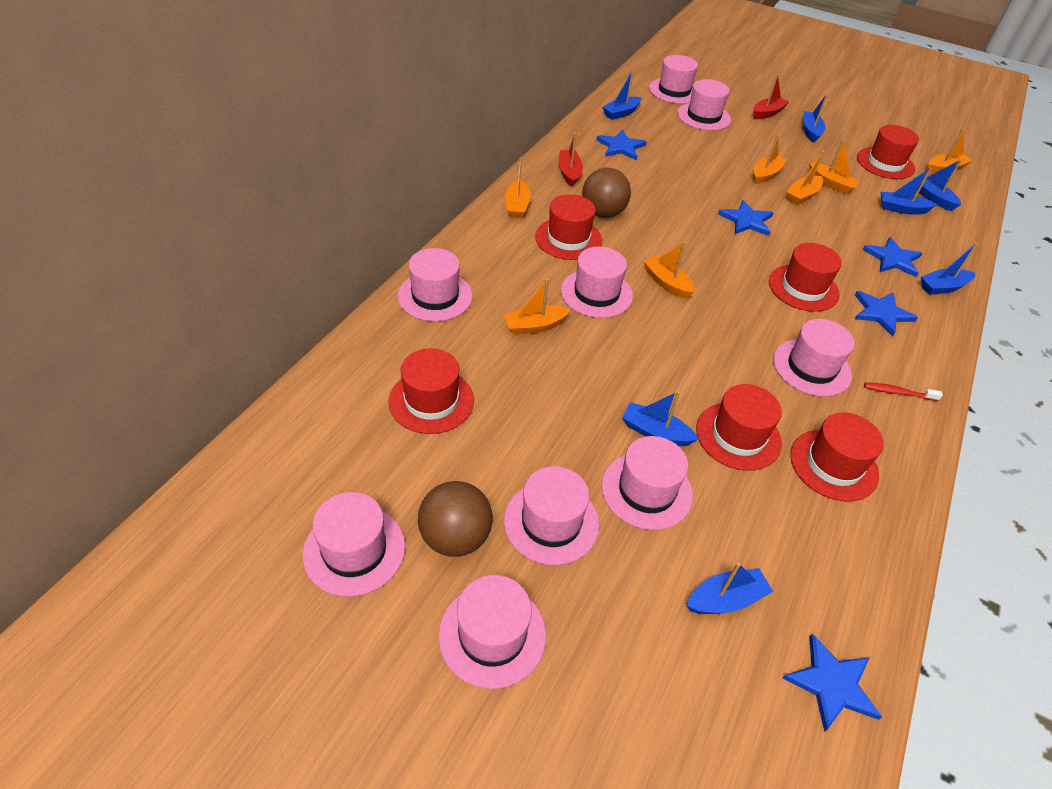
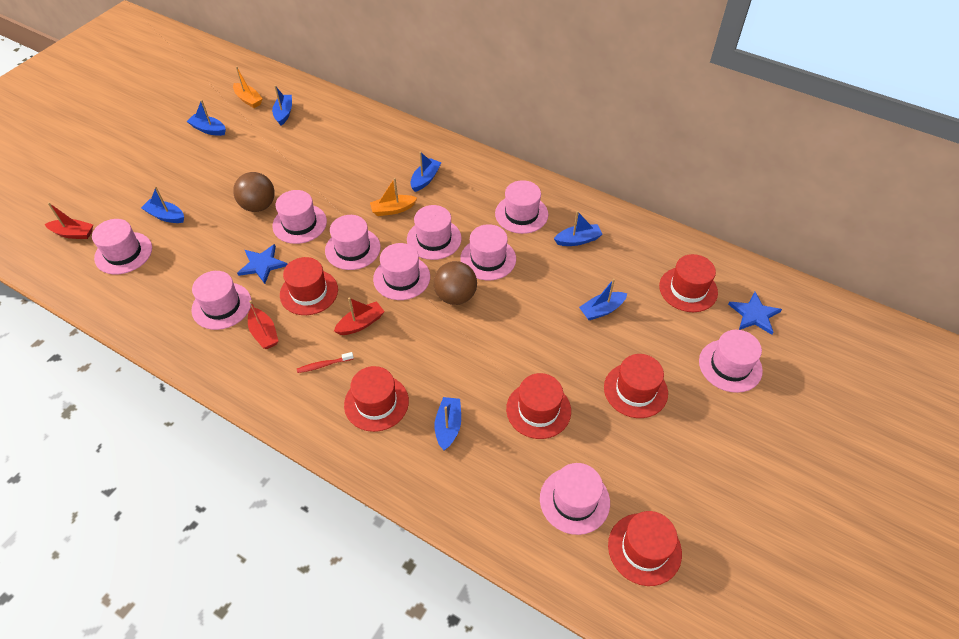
blue star: 5 -> 2
orange boat: 7 -> 2
pink hat: 9 -> 10
red boat: 2 -> 3

